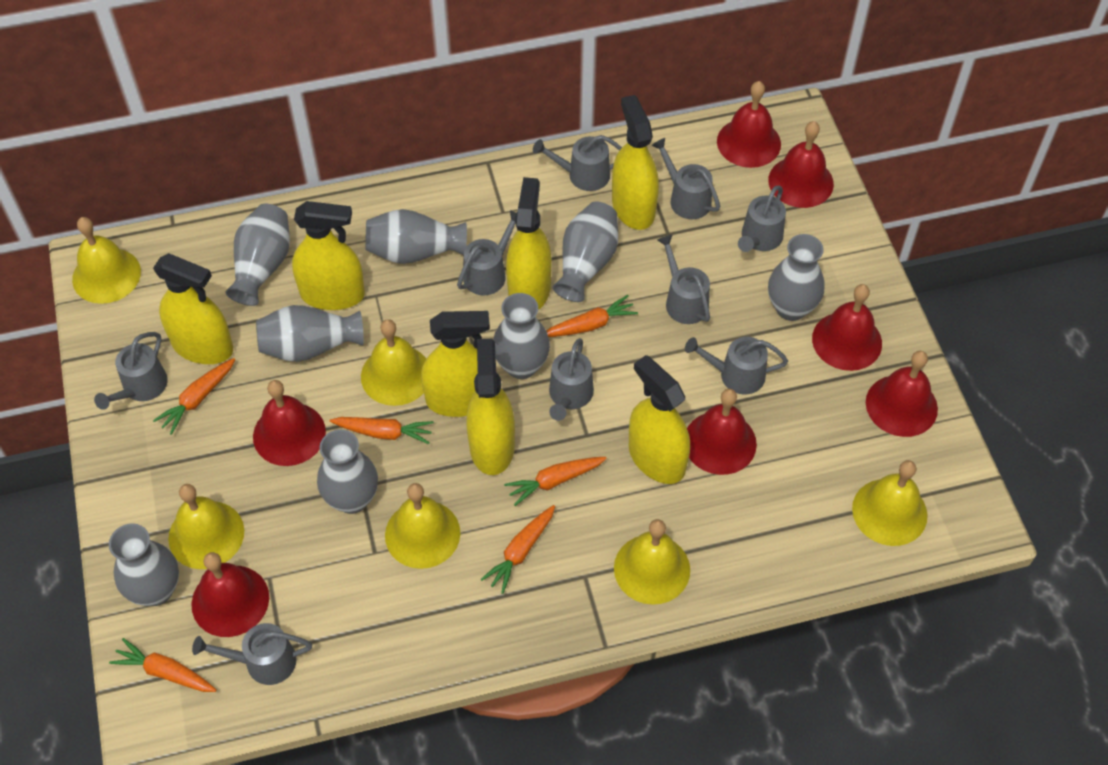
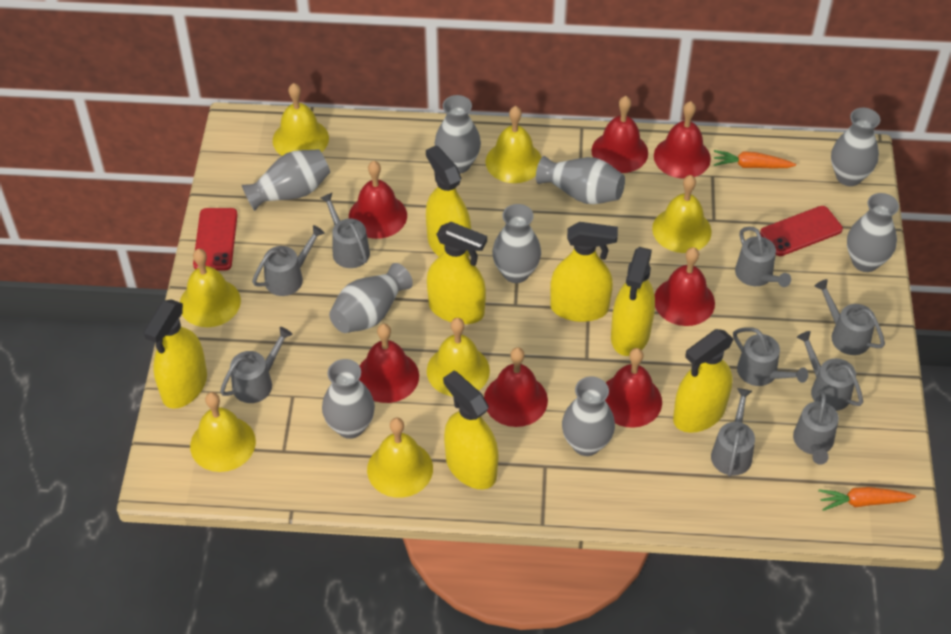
grey vase: 8 -> 9
orange carrot: 6 -> 2
red phone: 0 -> 2
yellow bell: 6 -> 7

